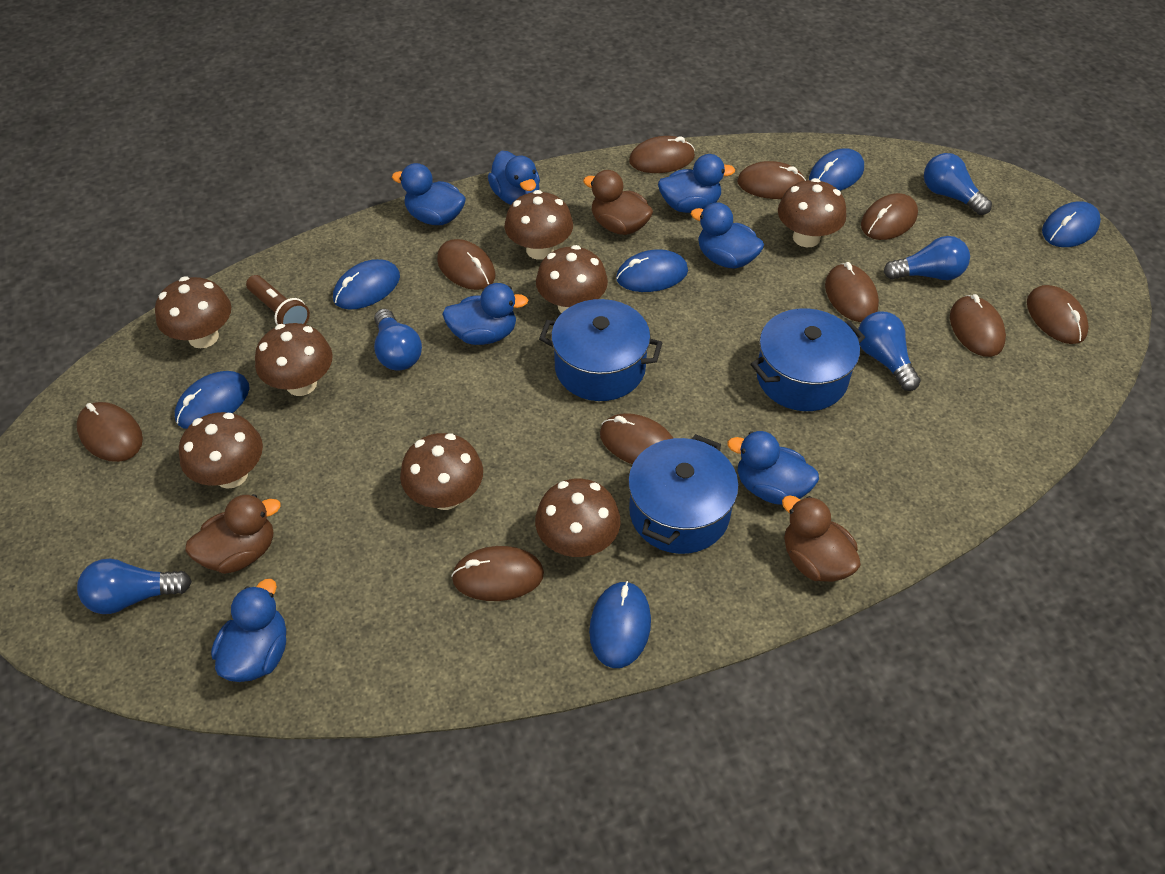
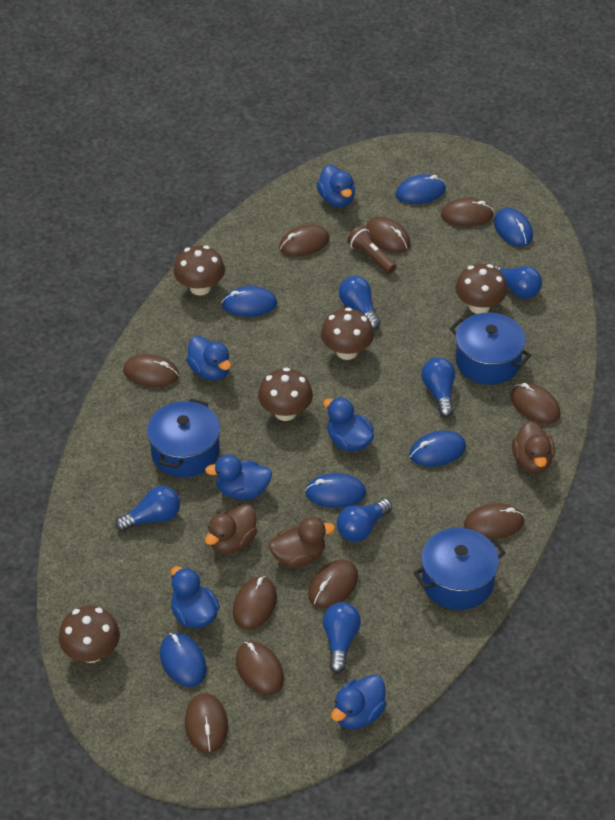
blue duck: 7 -> 6
blue light bulb: 5 -> 6
brown mushroom: 8 -> 5

